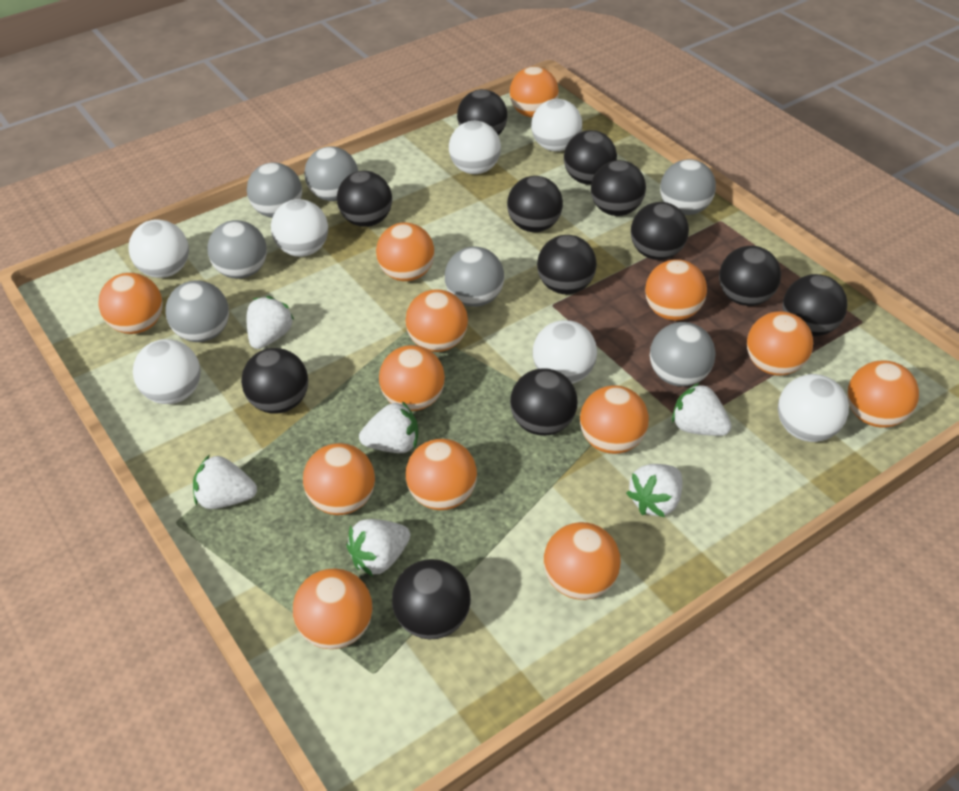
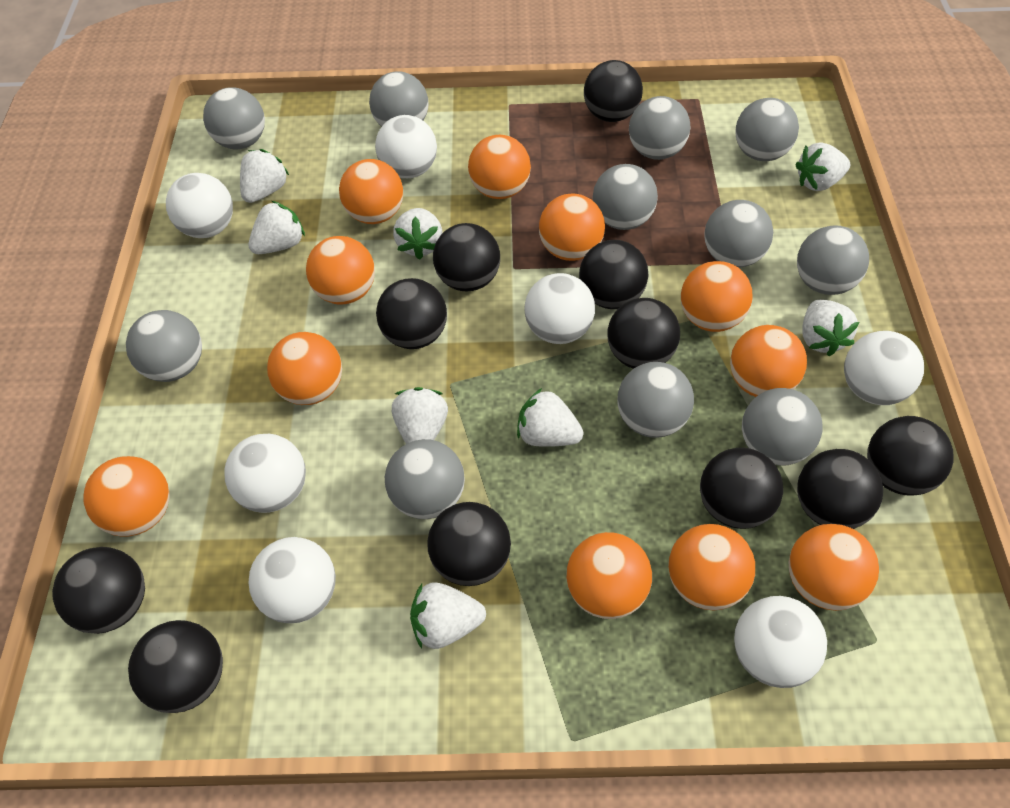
black ball: 12 -> 11
grey ball: 7 -> 11
orange ball: 13 -> 11
white strawberry: 6 -> 8

